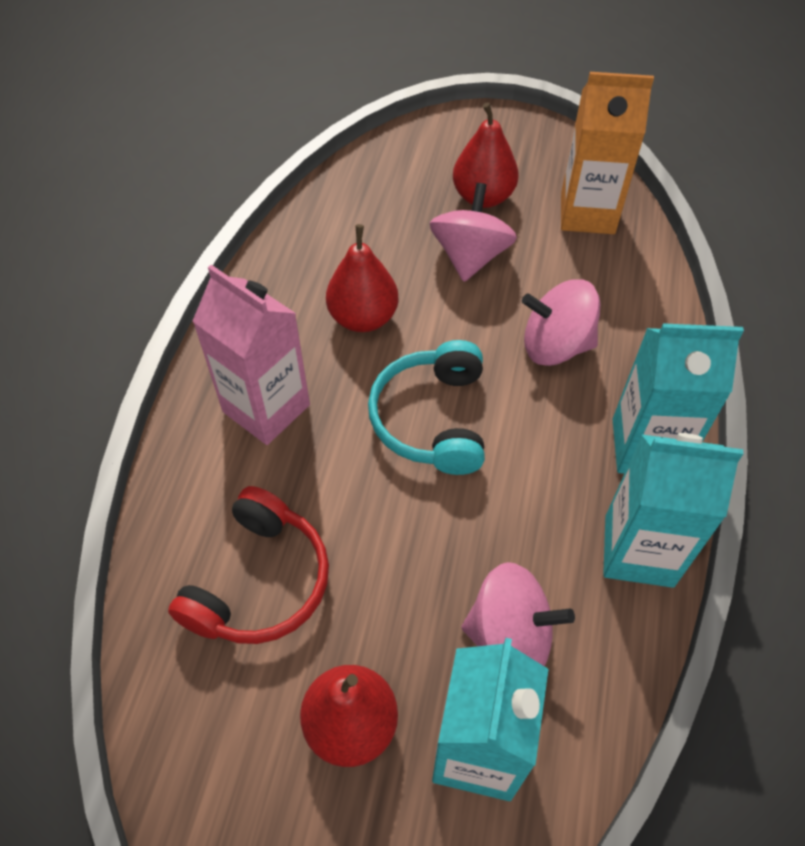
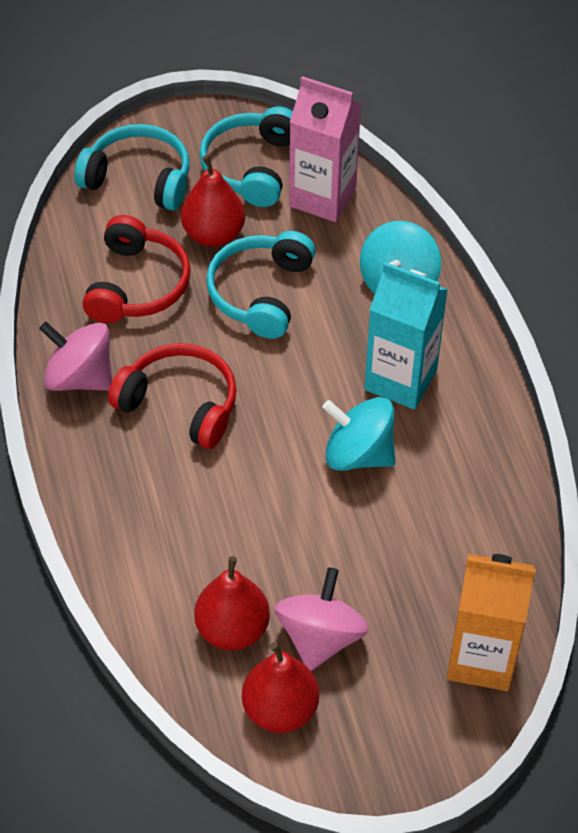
pink spinning top: 3 -> 2
red headphones: 1 -> 2
turquoise carton: 3 -> 1
turquoise headphones: 1 -> 3
turquoise spinning top: 0 -> 2

